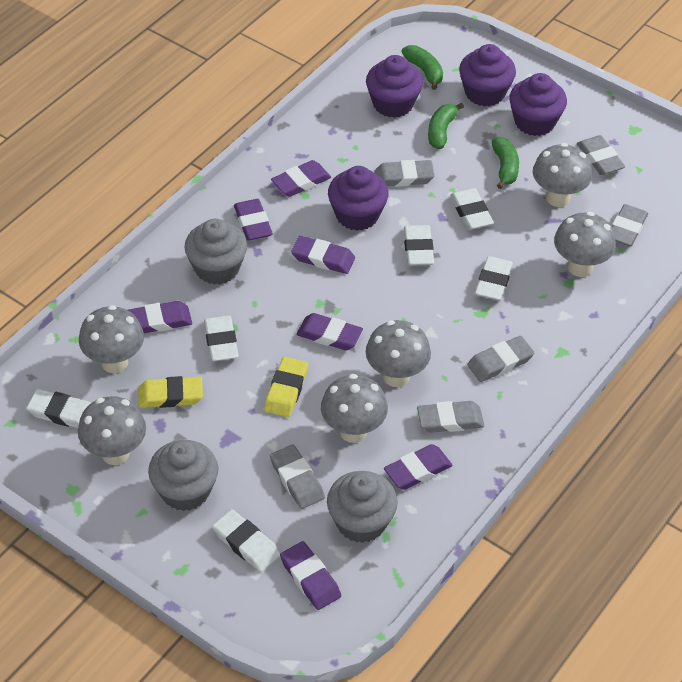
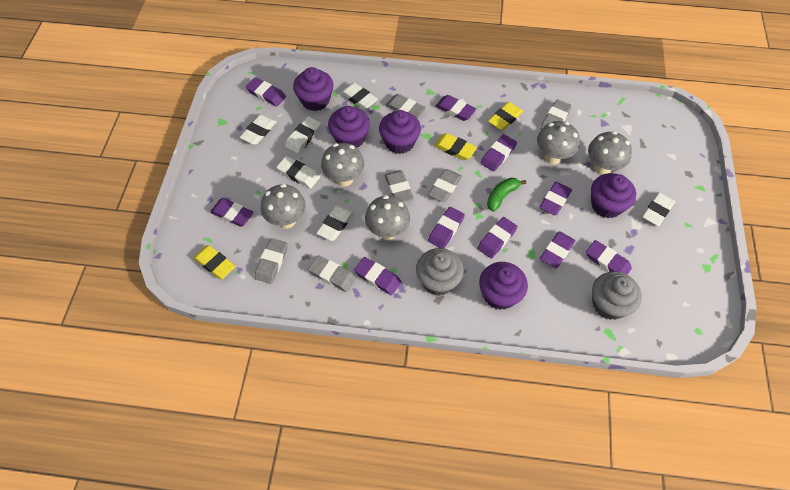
green banana: 3 -> 1
grey cupcake: 3 -> 2
grey mushroom: 6 -> 5
purple cupcake: 4 -> 5
purple eraser: 7 -> 10
yellow eraser: 2 -> 3

